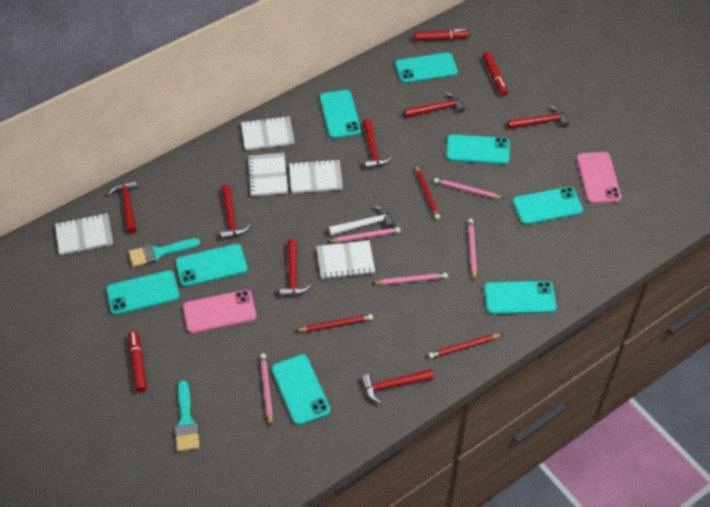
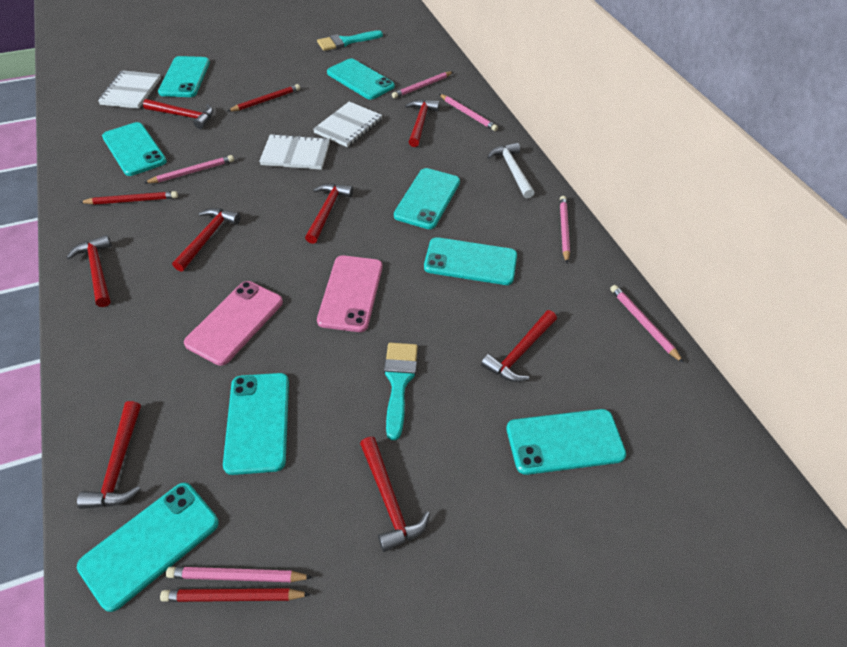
pink pencil: 5 -> 6
red hammer: 7 -> 8
red marker: 3 -> 0
white notebook: 5 -> 3

